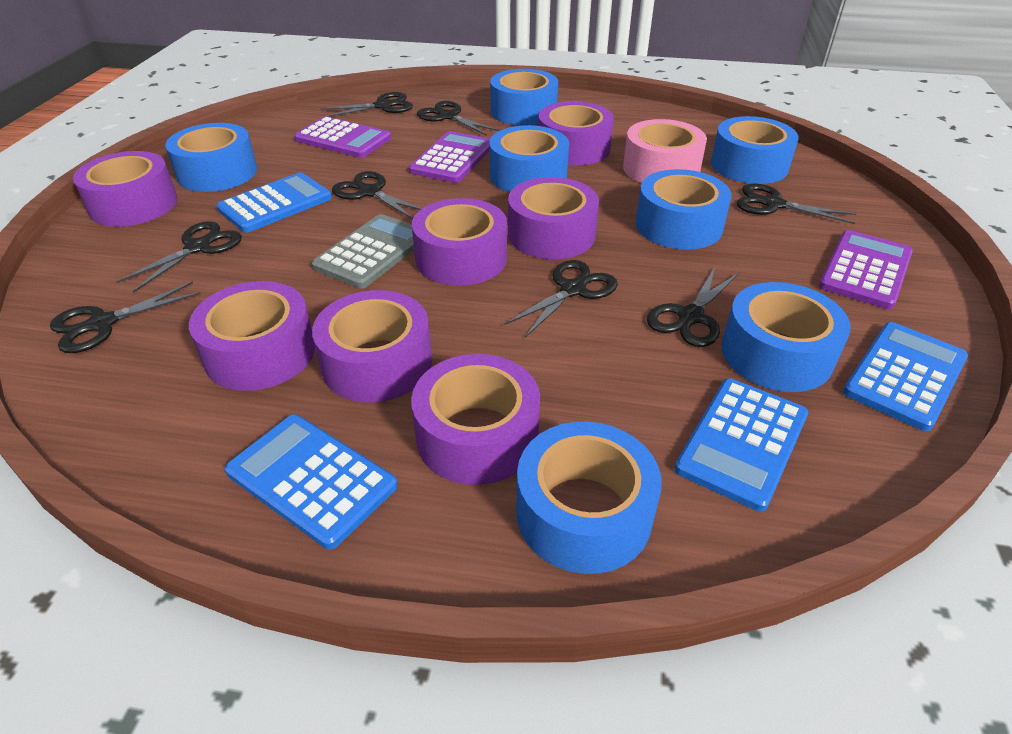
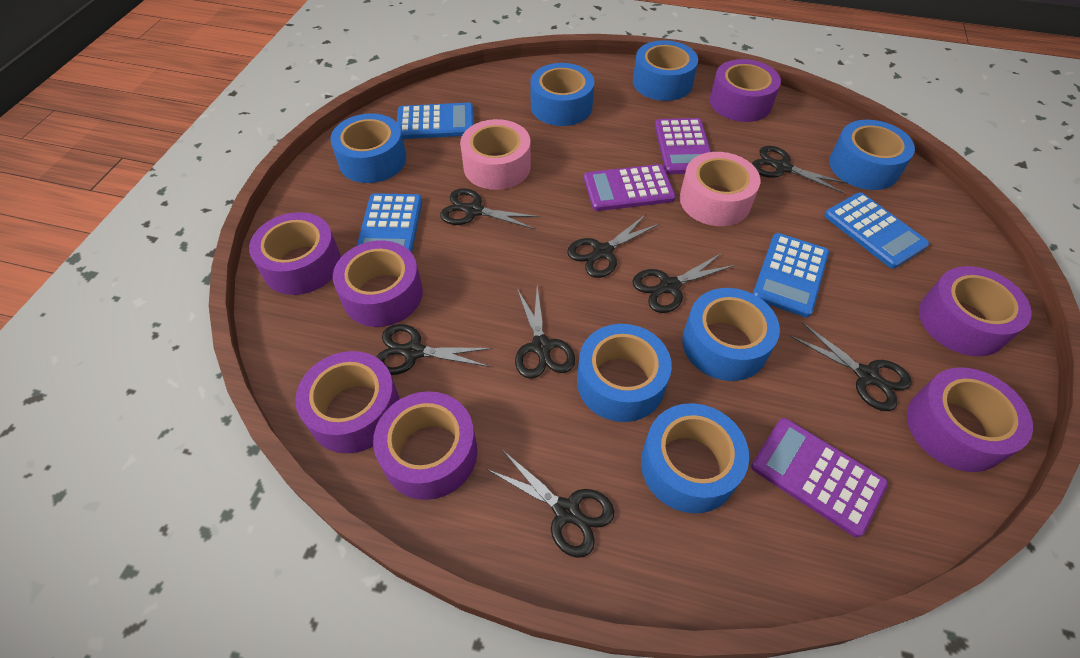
grey calculator: 1 -> 0
pink tape: 1 -> 2

